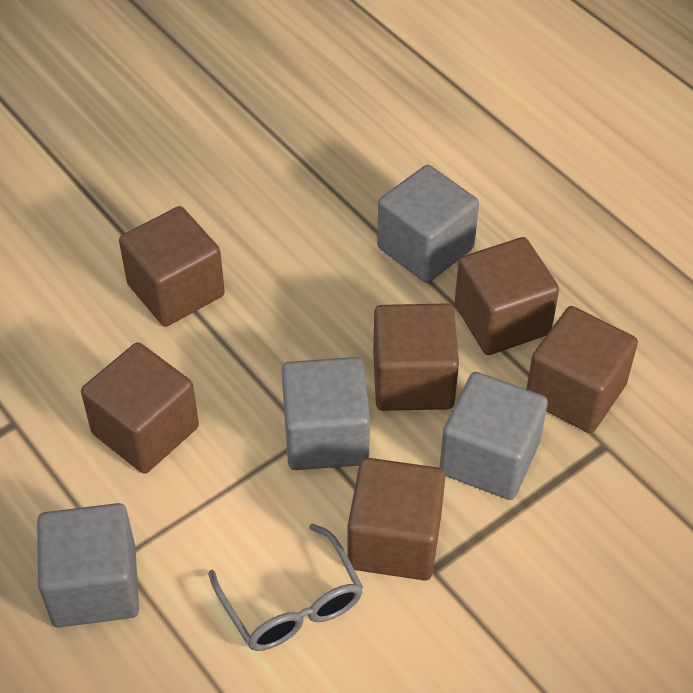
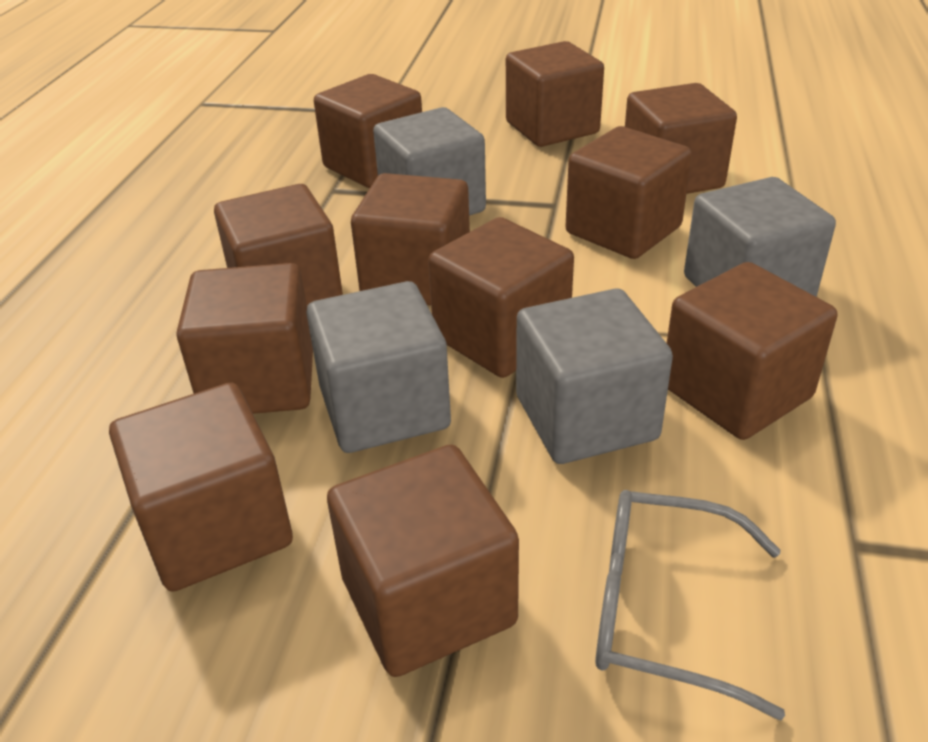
brown cube: 6 -> 11

